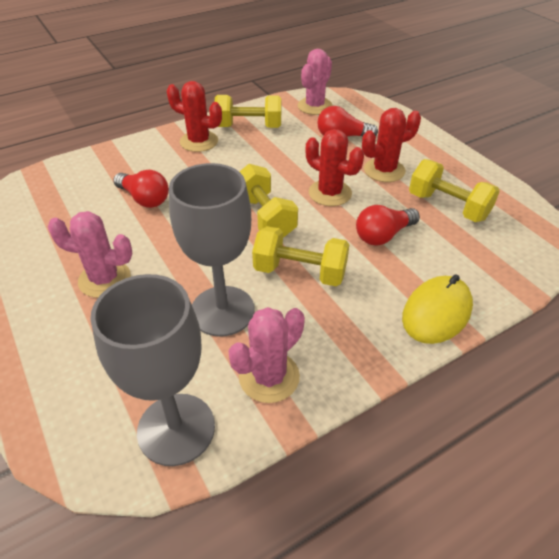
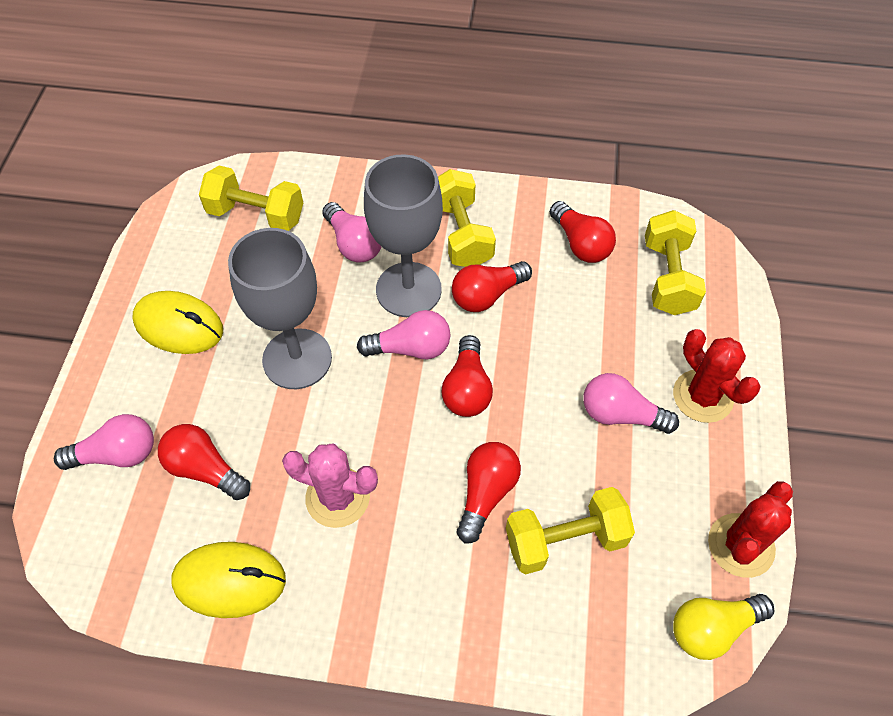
pink cactus: 3 -> 1
pink light bulb: 0 -> 4
red cactus: 3 -> 2
red light bulb: 3 -> 5
yellow light bulb: 0 -> 1
yellow mouse: 1 -> 2

